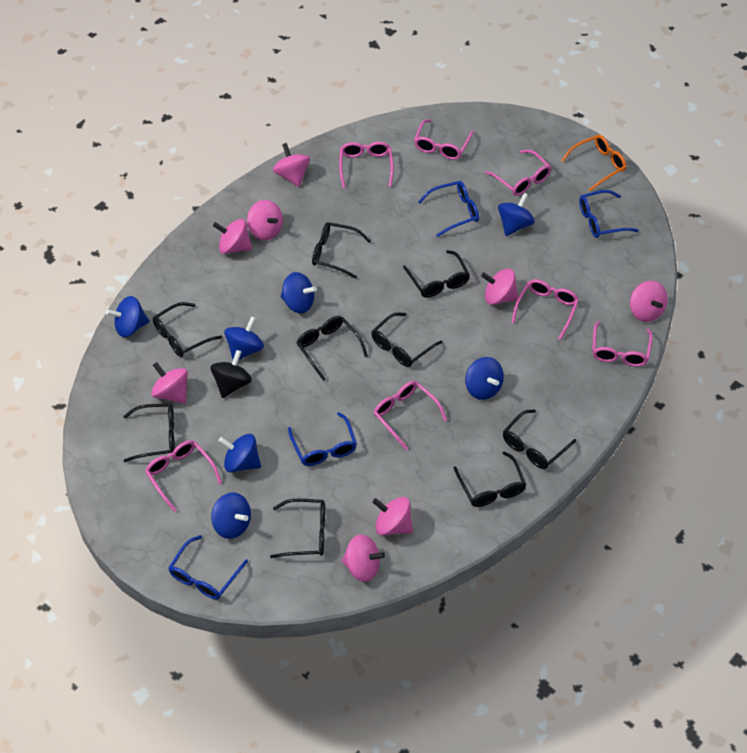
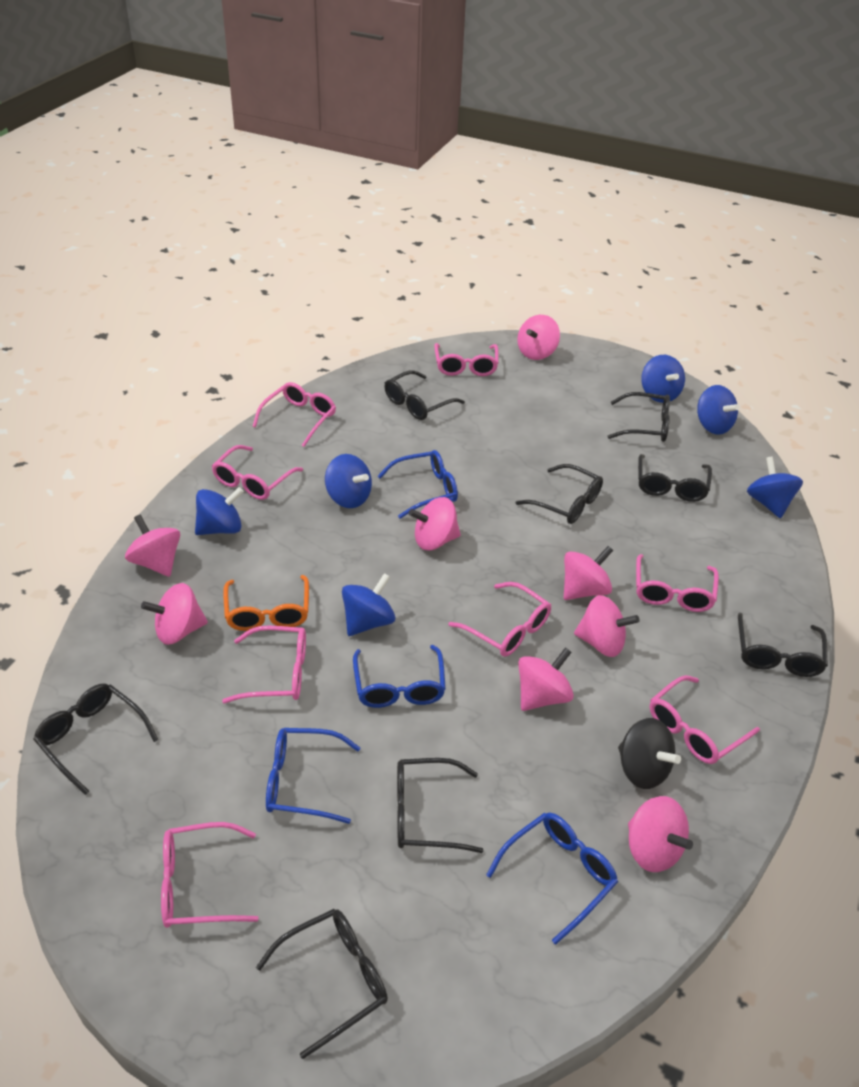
black glasses: 9 -> 8
blue spinning top: 7 -> 6
pink glasses: 7 -> 8

